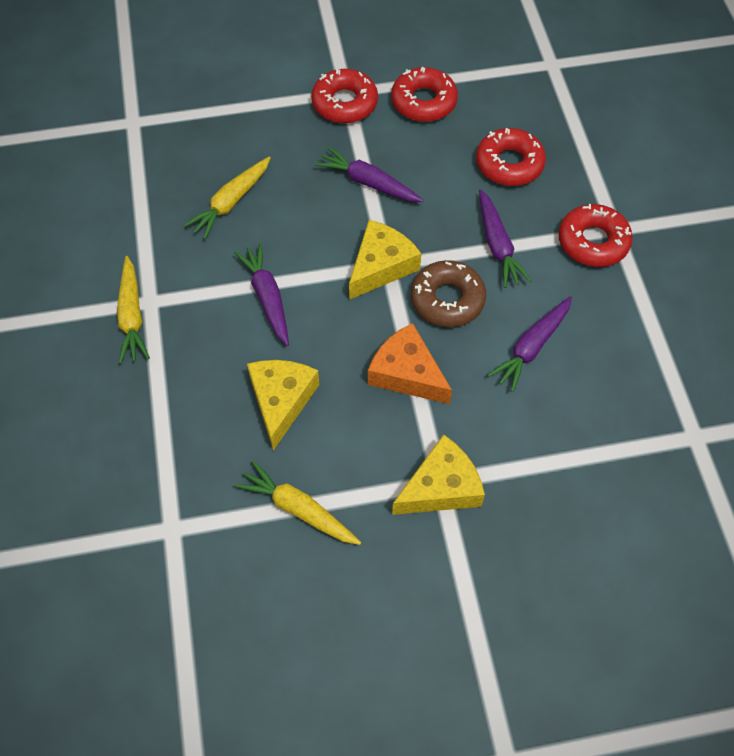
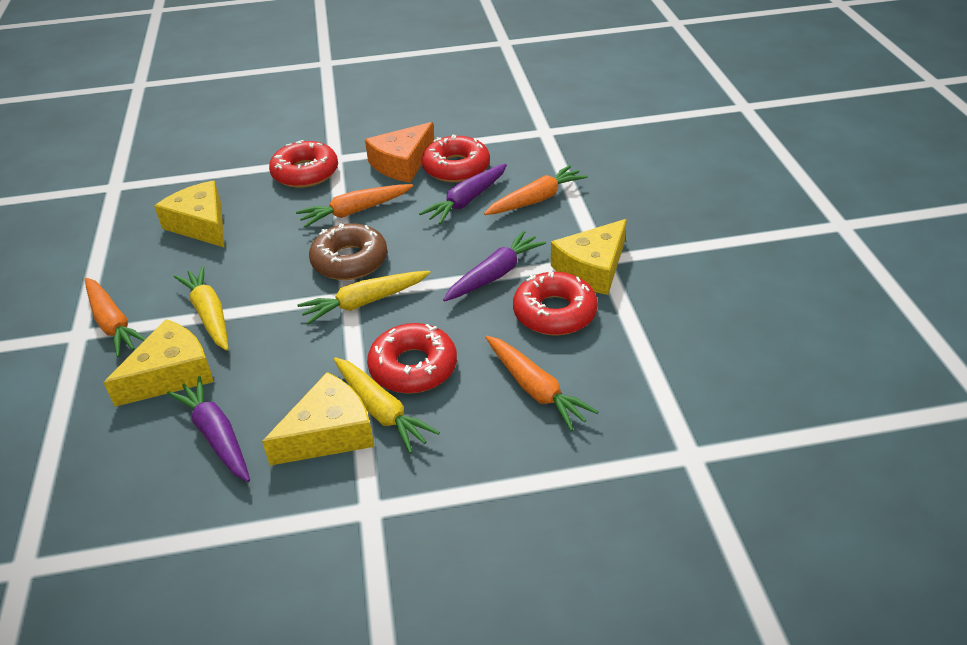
orange carrot: 0 -> 4
purple carrot: 4 -> 3
yellow cheese: 3 -> 4

